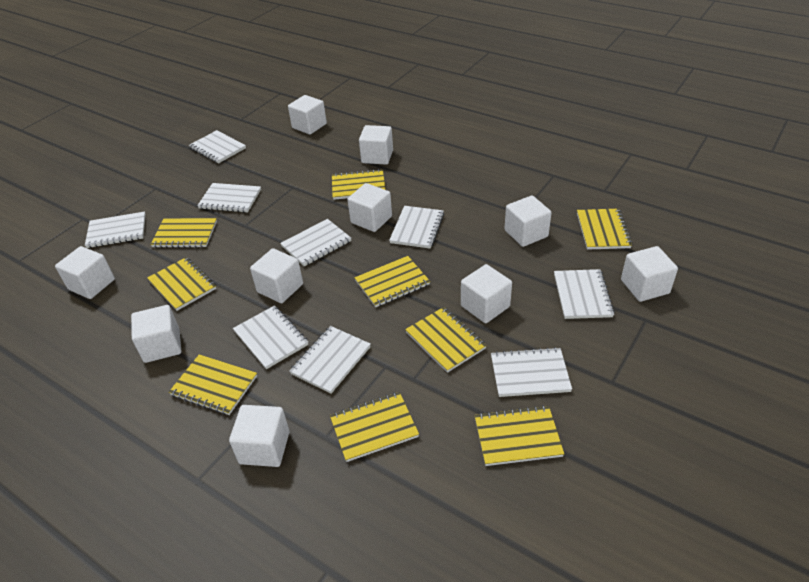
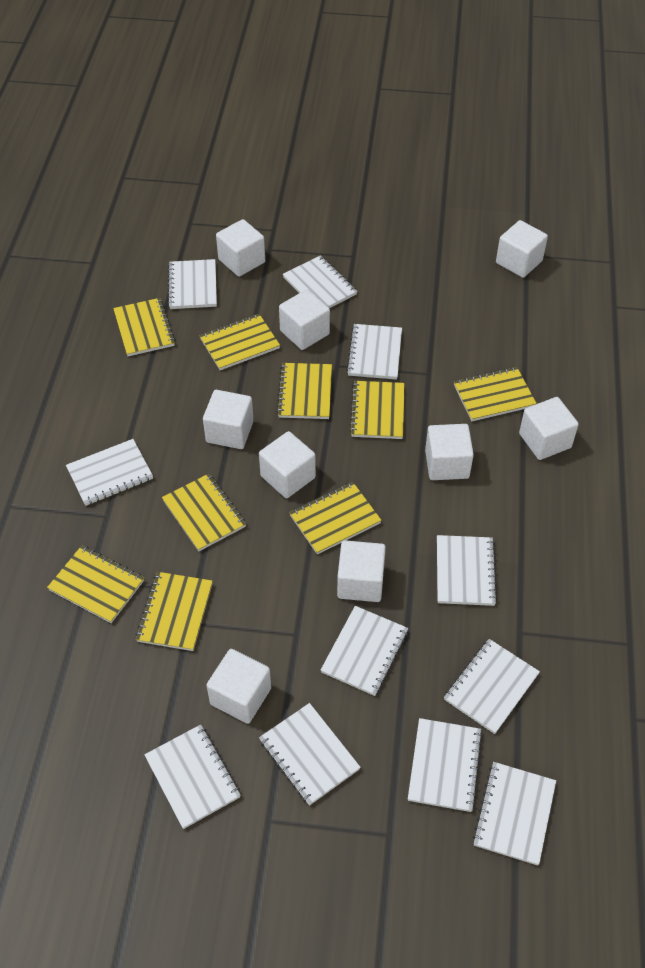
white cube: 10 -> 9
white notebook: 9 -> 11

